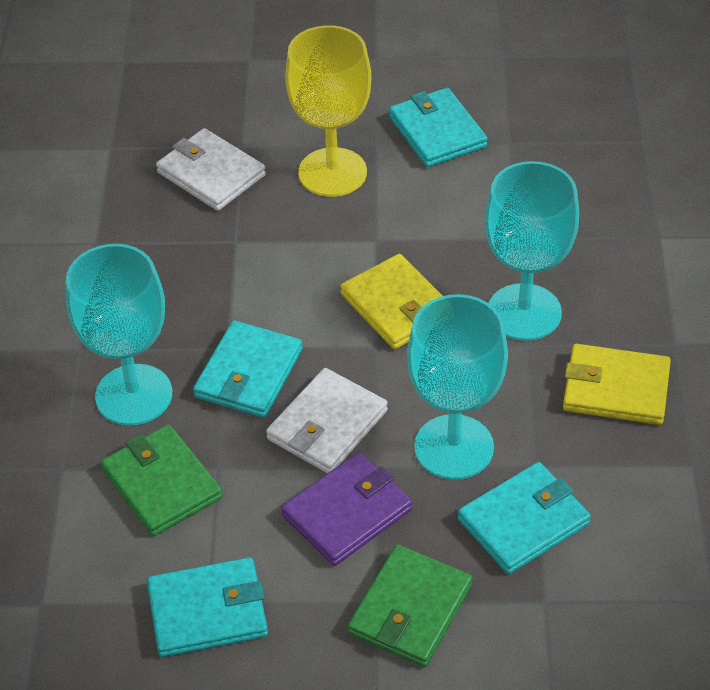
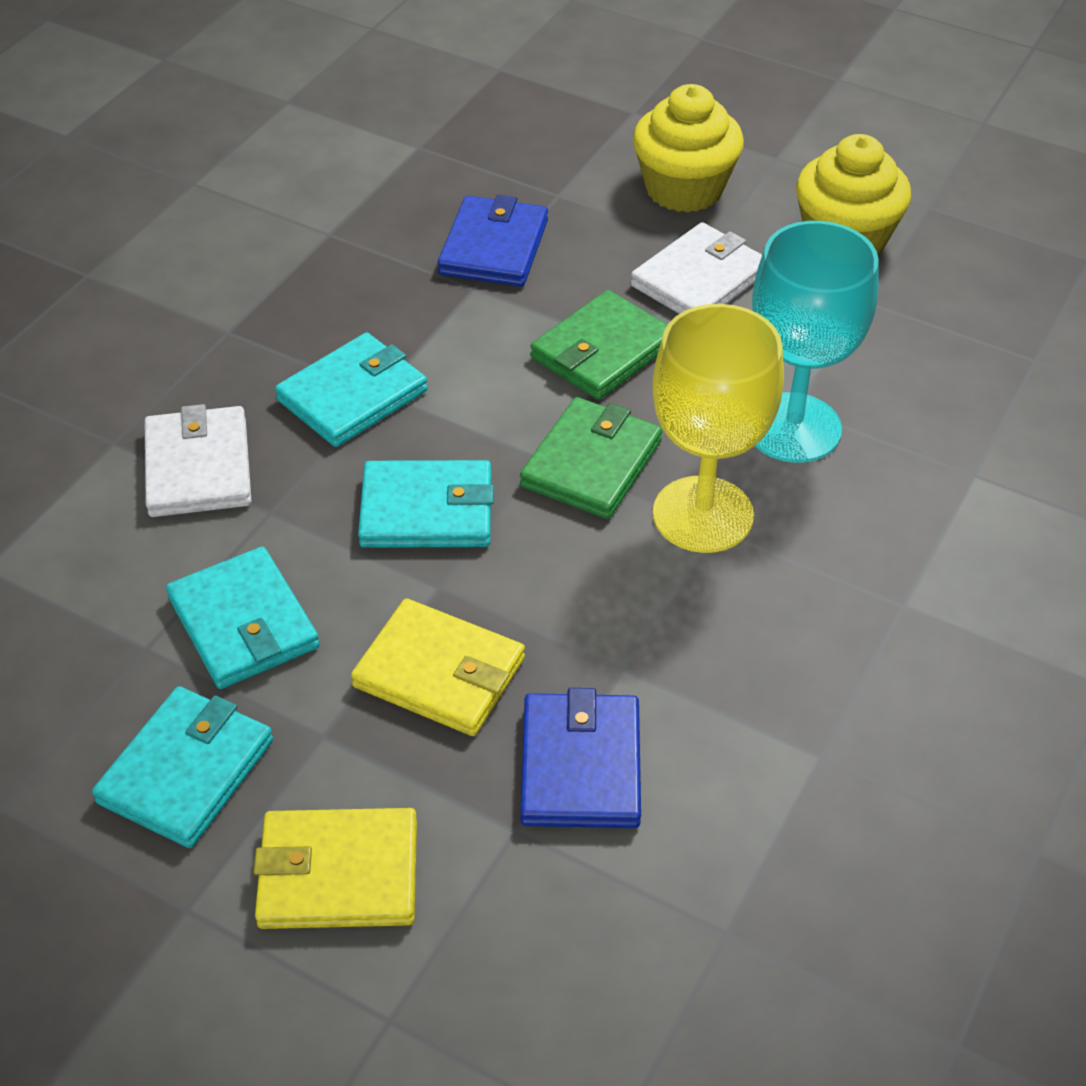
blue wallet: 0 -> 2
purple wallet: 1 -> 0
turquoise goblet: 3 -> 1
yellow cupcake: 0 -> 2

